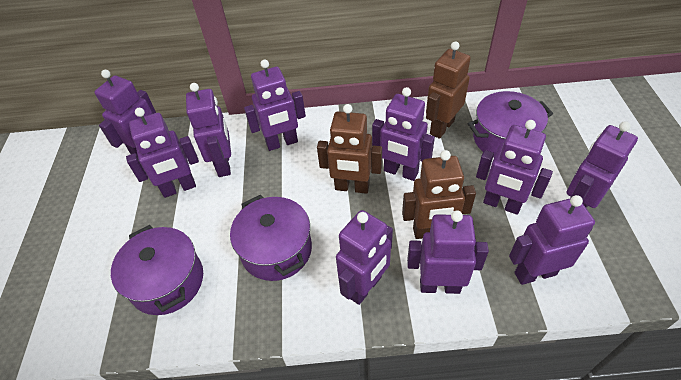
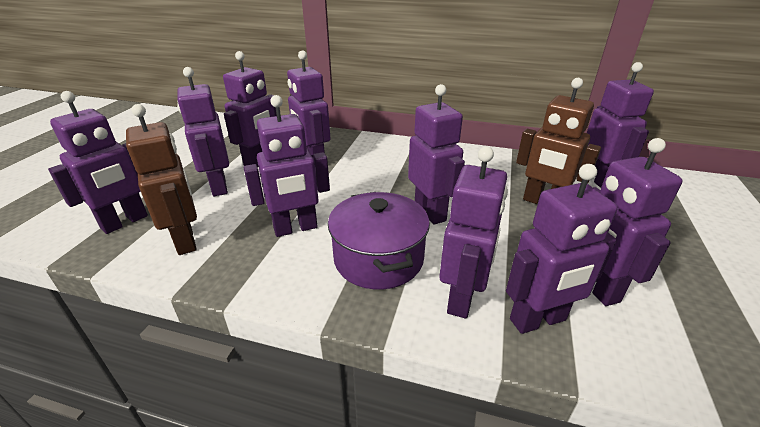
brown robot: 3 -> 2
purple pot: 3 -> 1

